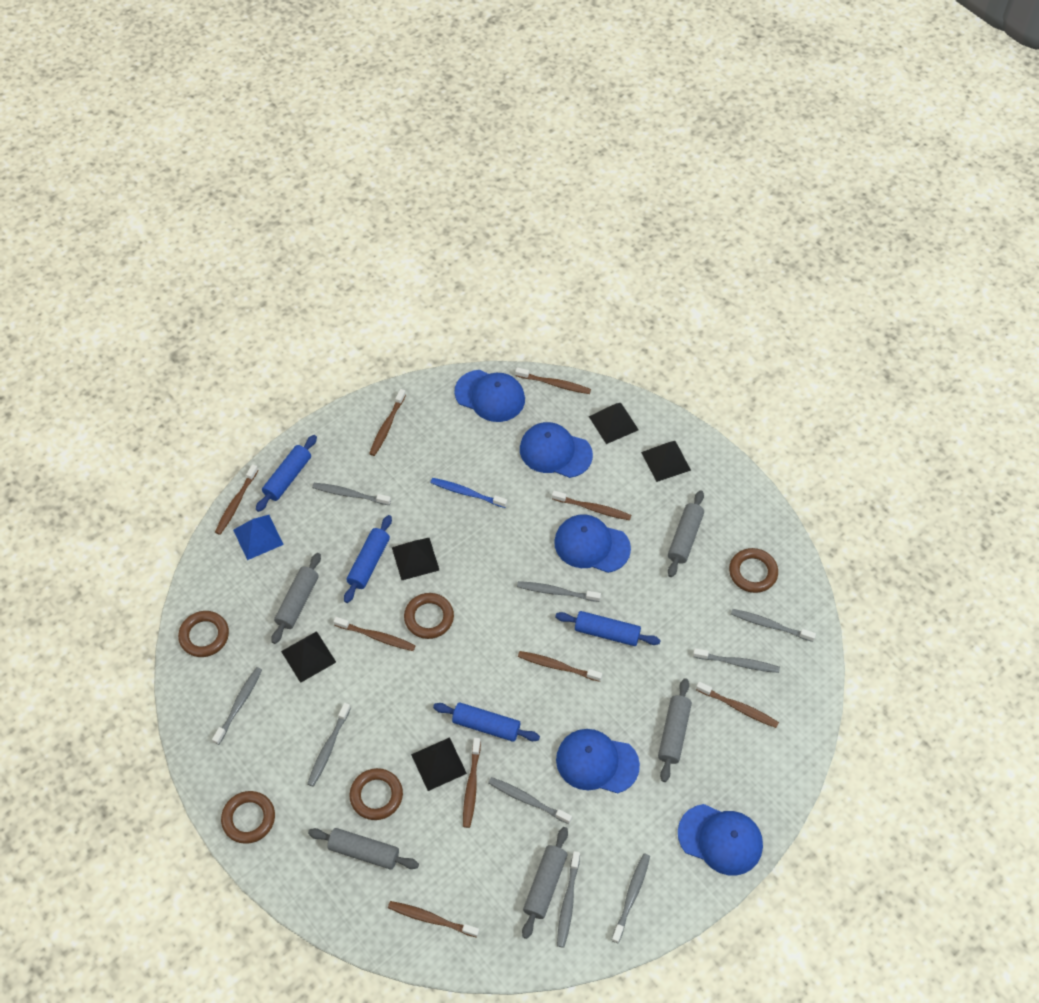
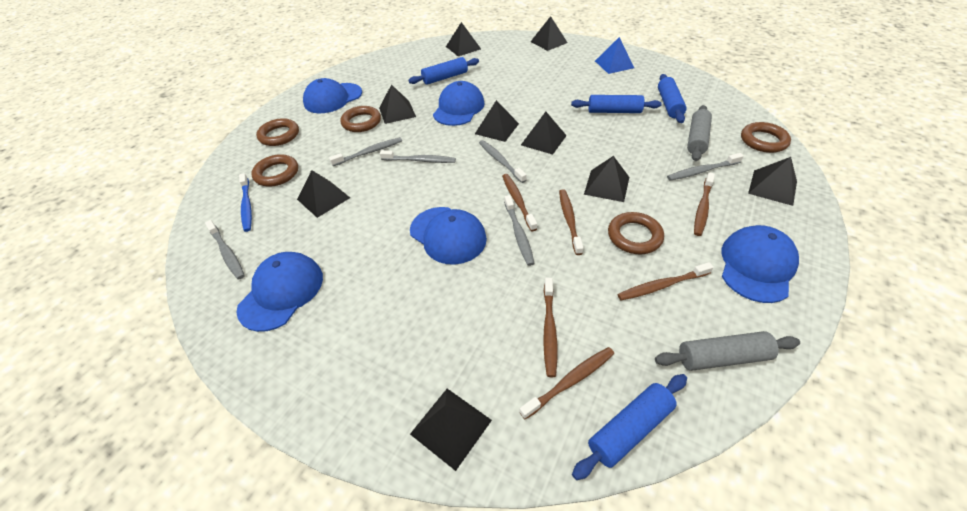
black pyramid: 5 -> 9
brown toothbrush: 9 -> 6
grey rolling pin: 5 -> 2
grey toothbrush: 9 -> 6

